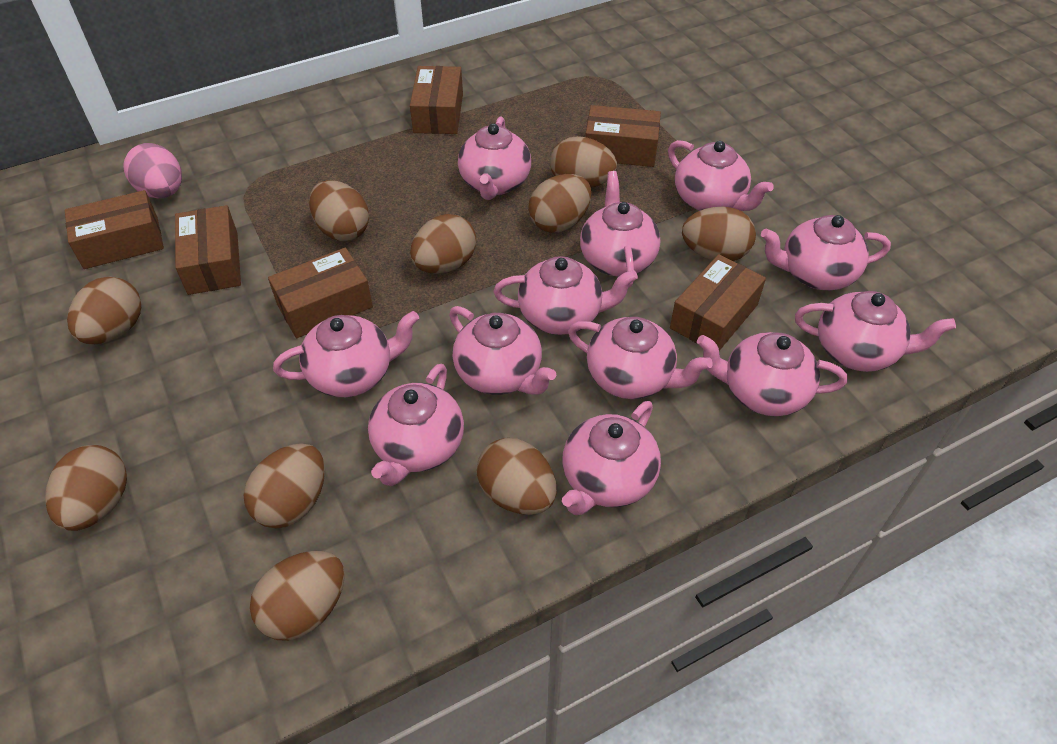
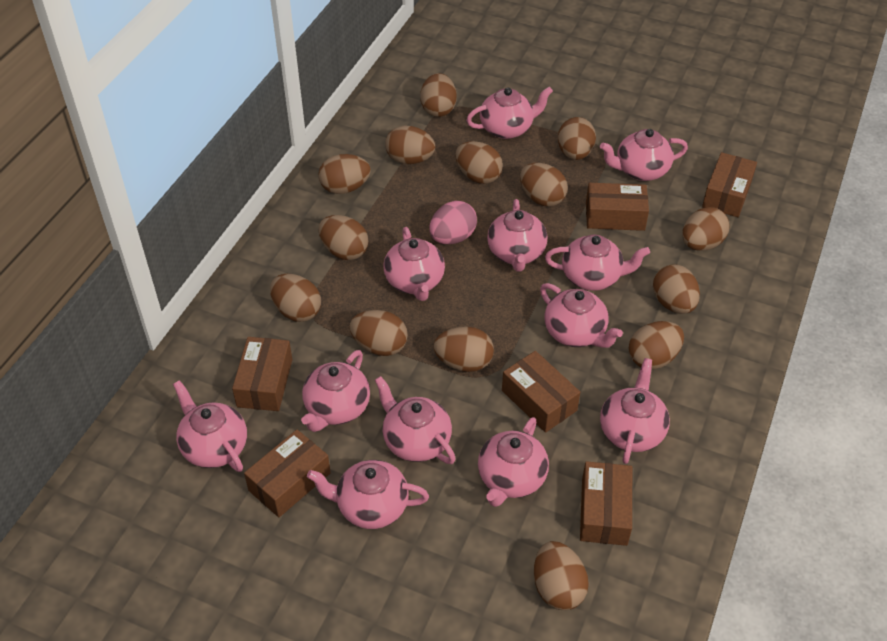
brown egg: 10 -> 14

